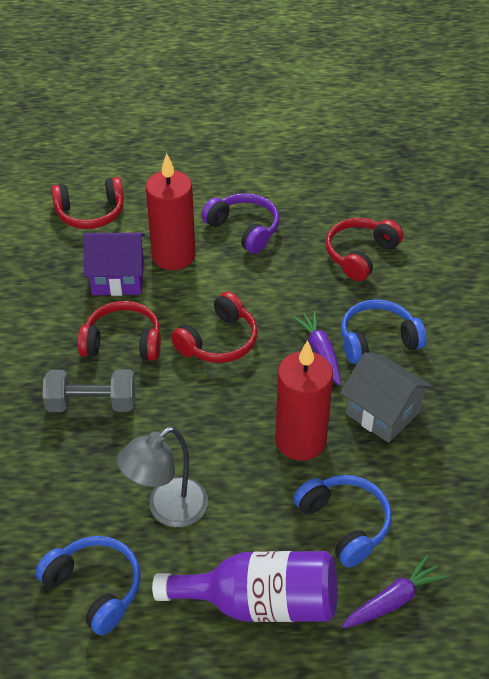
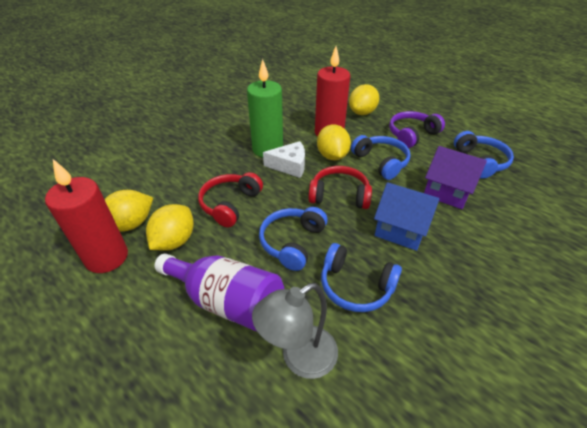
blue headphones: 3 -> 4
blue house: 0 -> 1
green candle: 0 -> 1
grey dumbbell: 1 -> 0
grey house: 1 -> 0
purple carrot: 2 -> 0
red headphones: 4 -> 2
white cheese: 0 -> 1
yellow lemon: 0 -> 4

